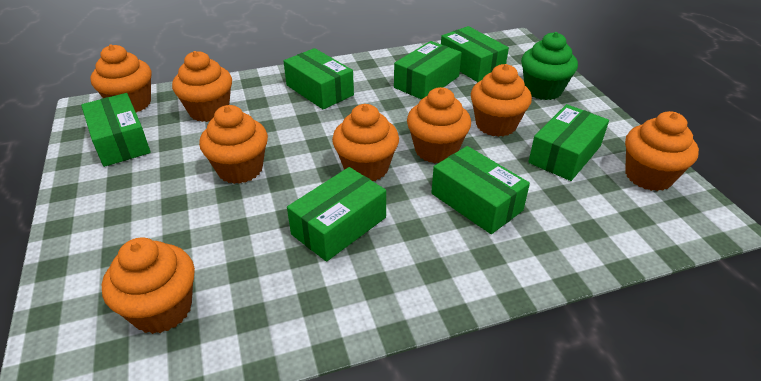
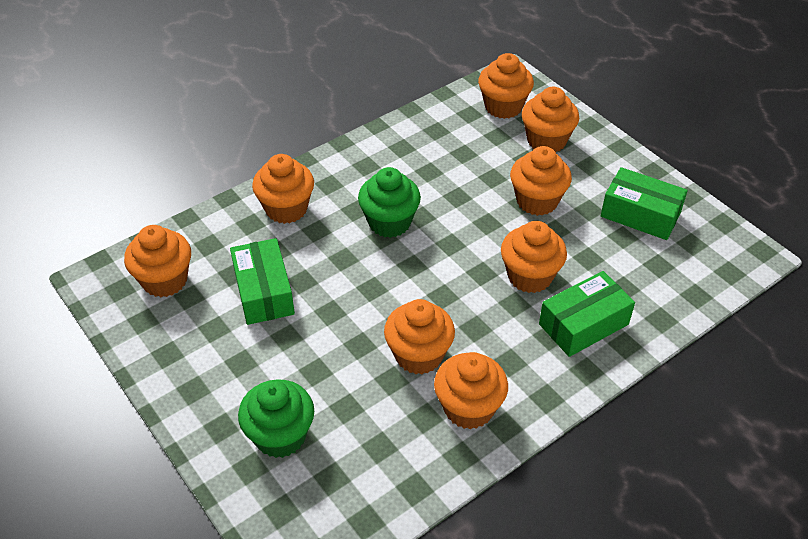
green box: 7 -> 3
green cupcake: 1 -> 2

